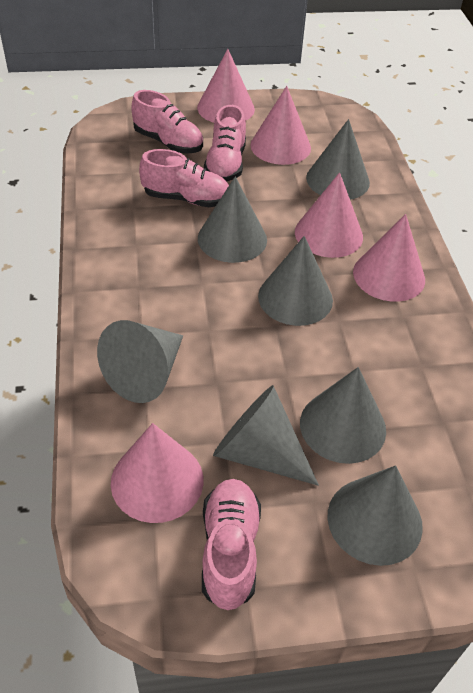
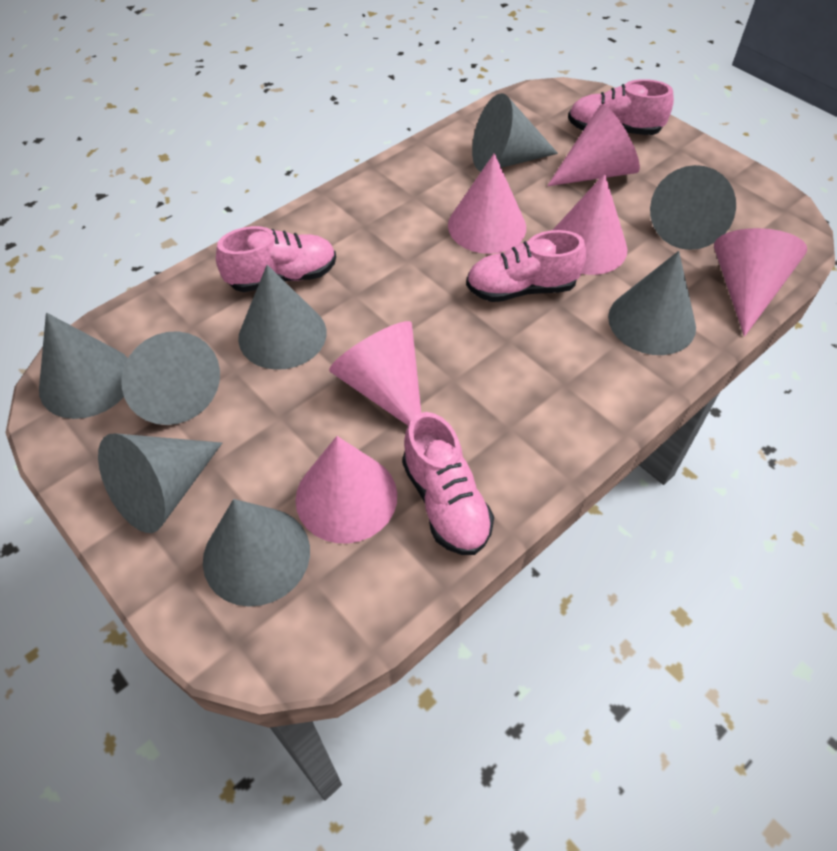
grey cone: 7 -> 8
pink cone: 5 -> 6

